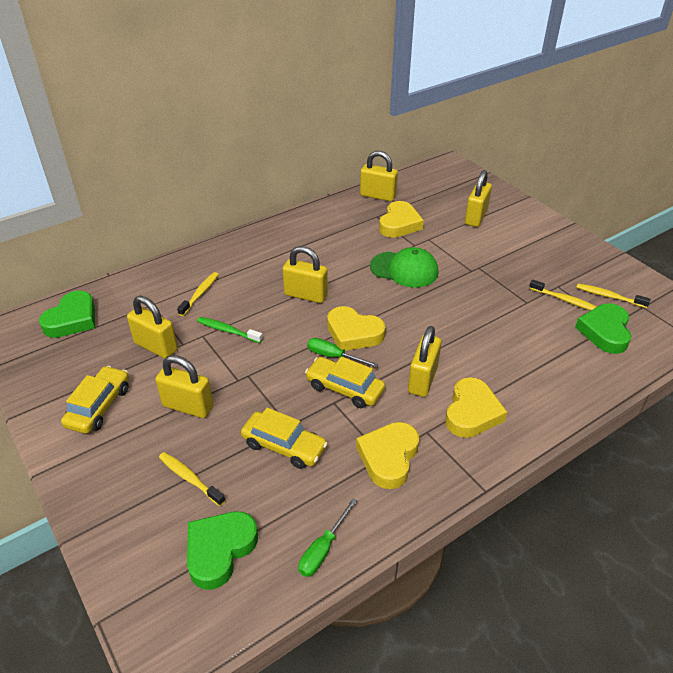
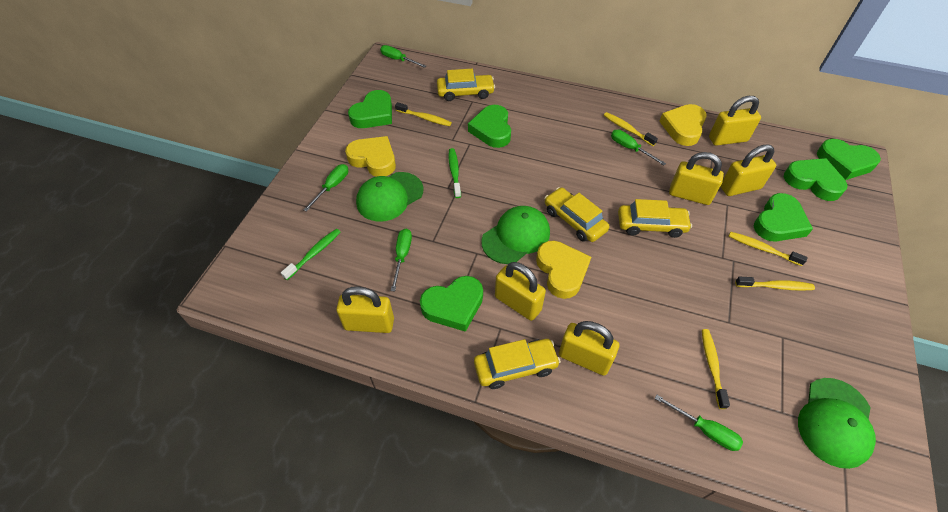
green cap: 1 -> 3
green heart: 3 -> 6
green screwdriver: 2 -> 5
green toothbrush: 1 -> 2
yellow car: 3 -> 4
yellow heart: 4 -> 3
yellow toothbrush: 4 -> 5

